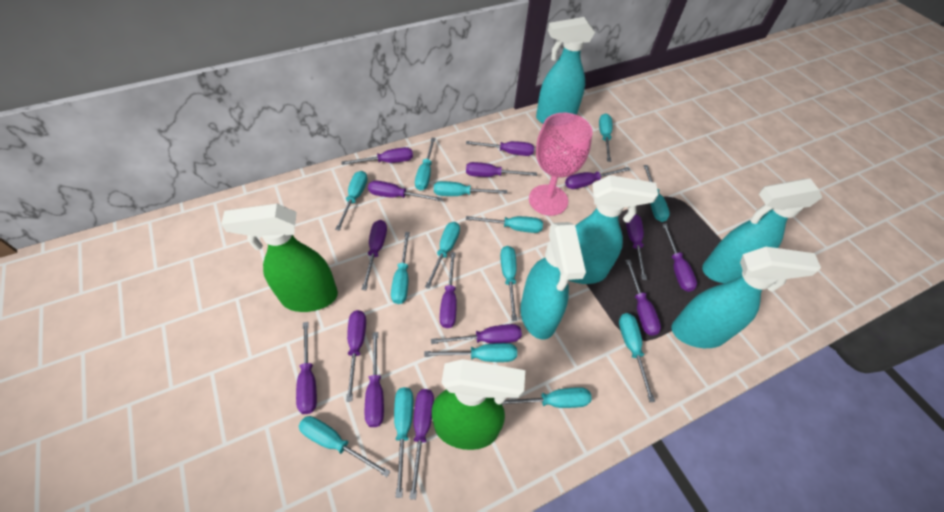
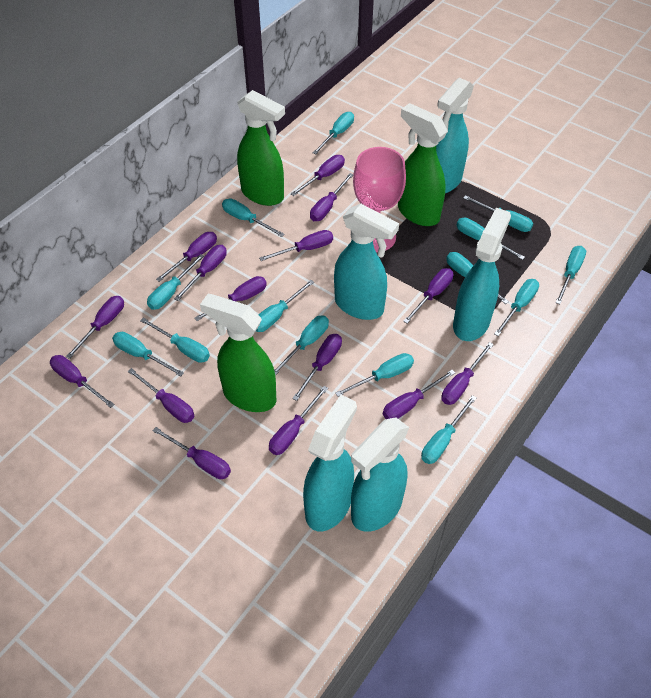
green spray bottle: 2 -> 3

